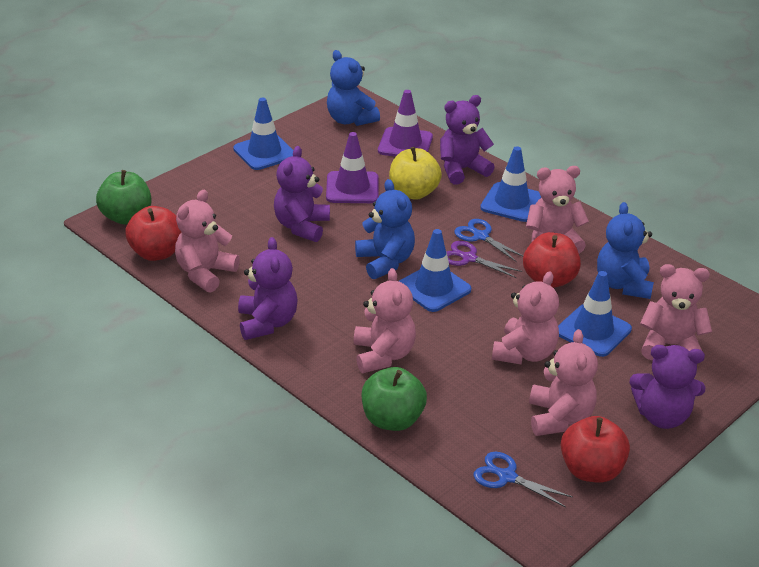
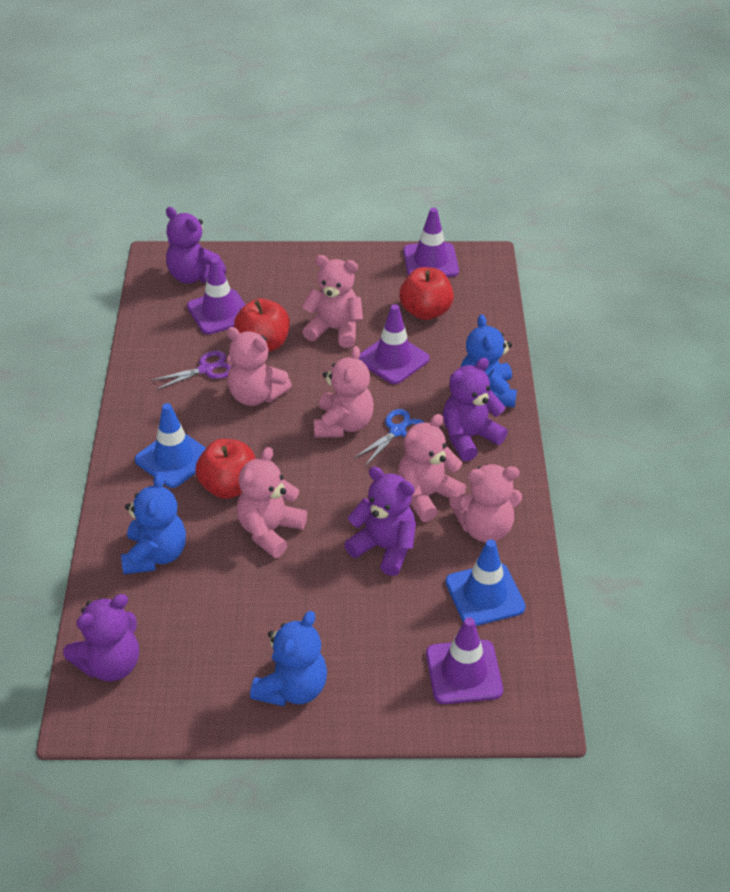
blue scissors: 2 -> 1
blue traffic cone: 4 -> 2
green apple: 2 -> 0
purple traffic cone: 2 -> 4
yellow apple: 1 -> 0

